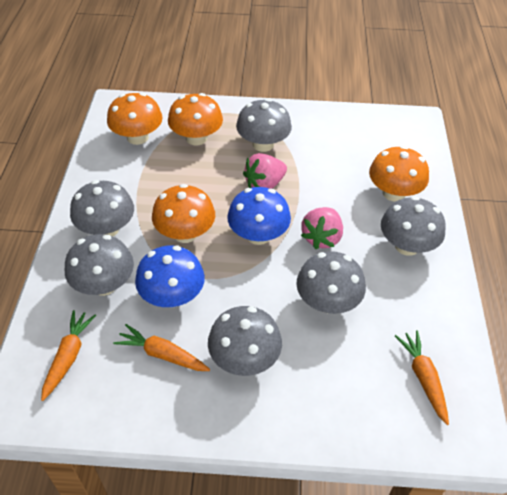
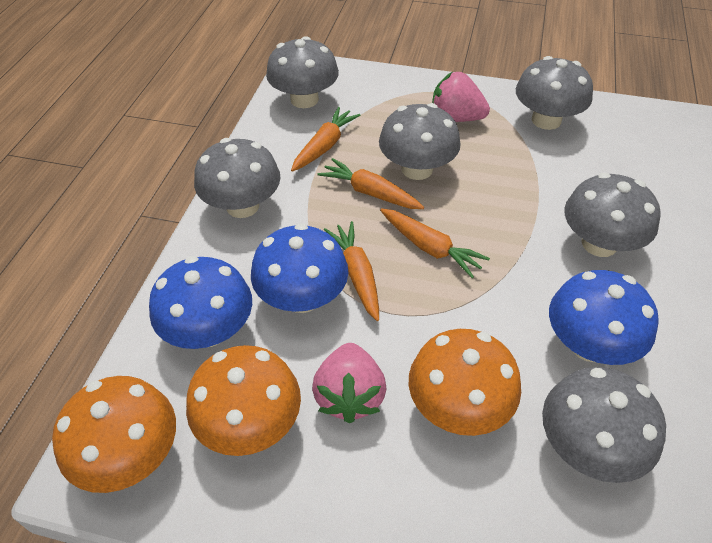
blue mushroom: 2 -> 3
orange carrot: 3 -> 4
orange mushroom: 4 -> 3

